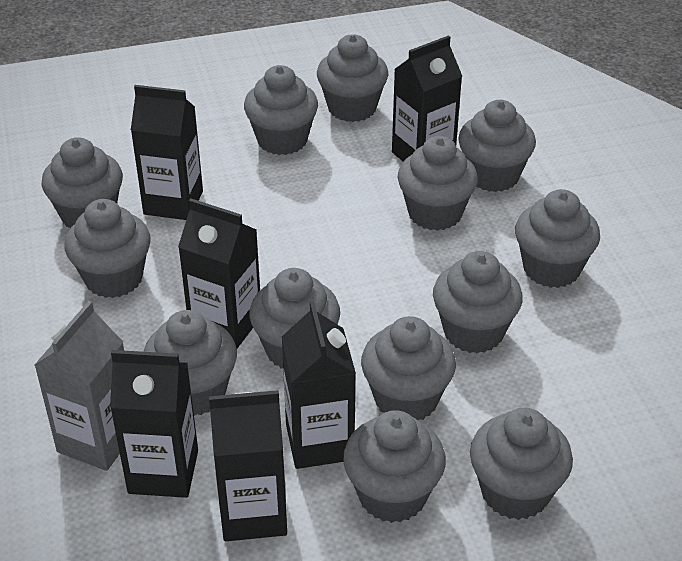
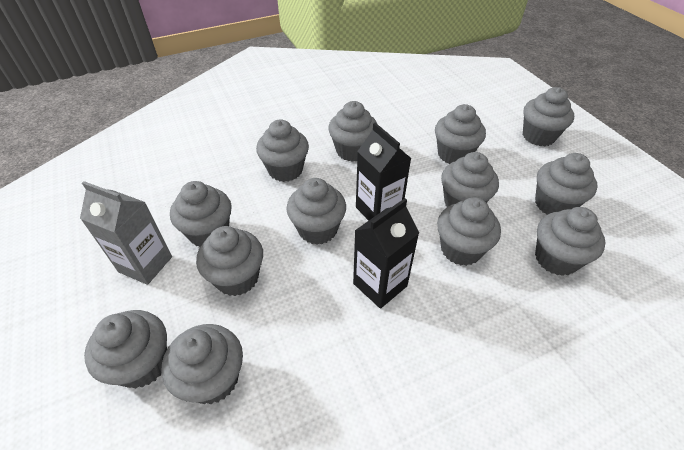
black carton: 6 -> 2

